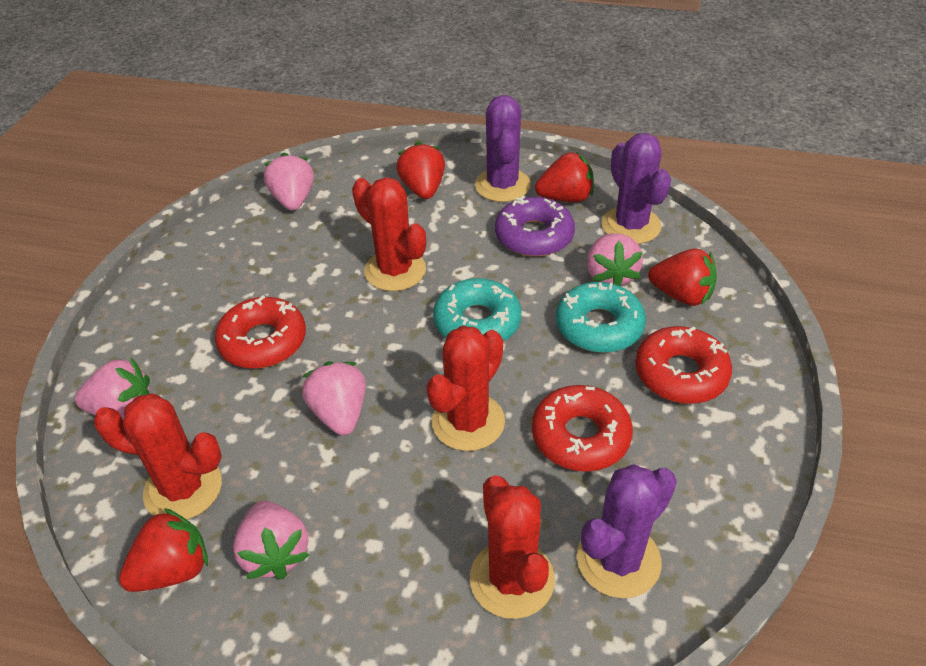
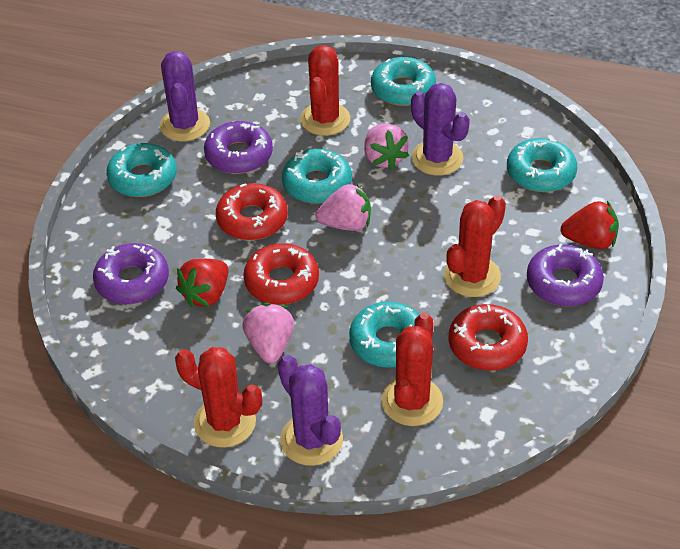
pink strawberry: 5 -> 3
purple donut: 1 -> 3
red strawberry: 4 -> 2
turquoise donut: 2 -> 5

